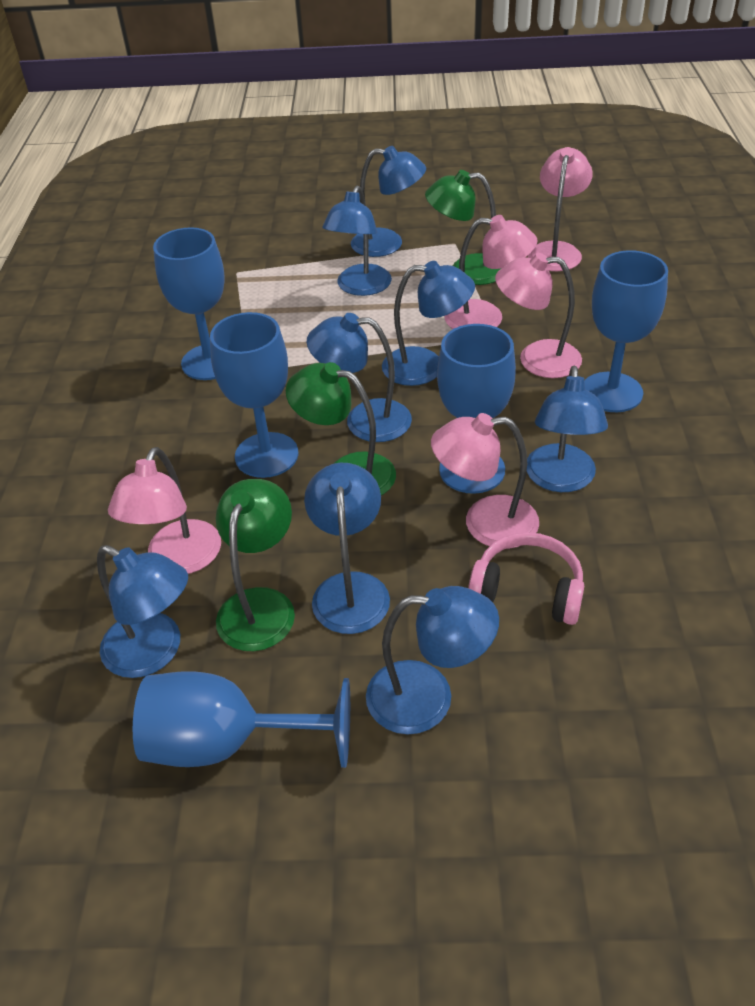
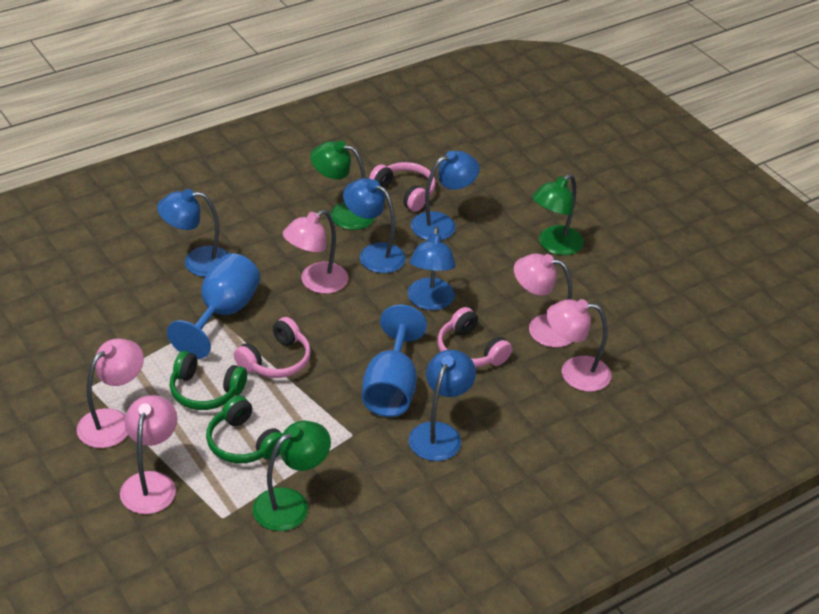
blue goblet: 5 -> 2
blue lamp: 8 -> 5
green headphones: 0 -> 2
pink headphones: 1 -> 3

